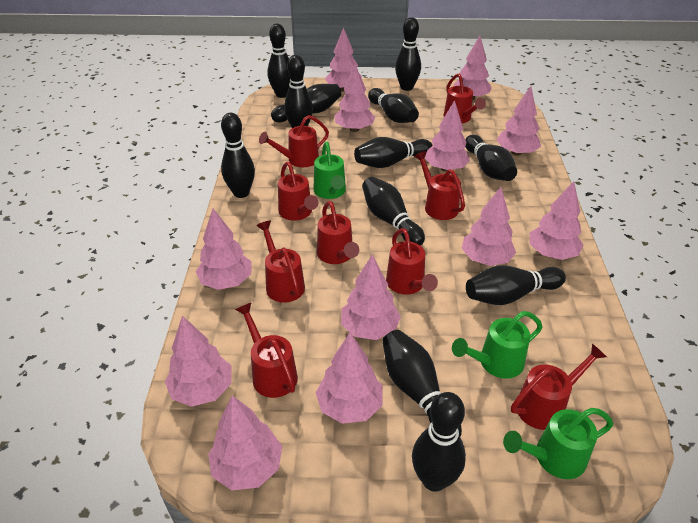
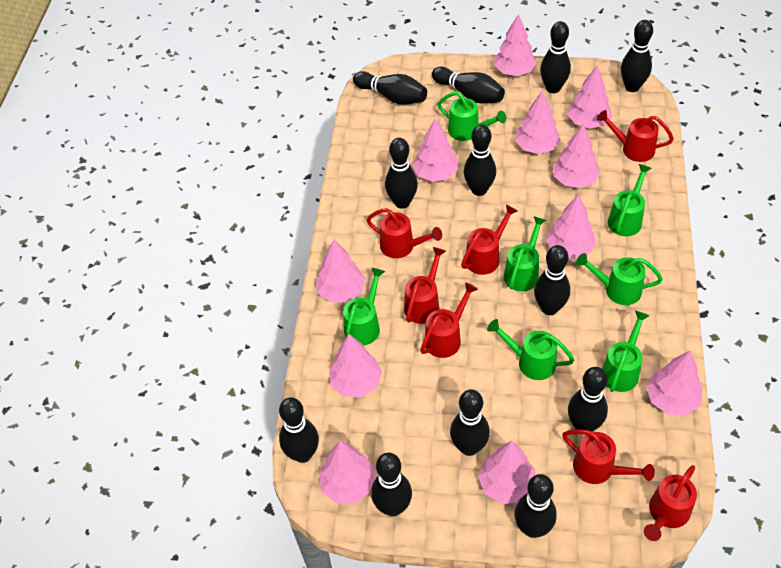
green watering can: 3 -> 7
pink tree: 12 -> 11
red watering can: 9 -> 7

